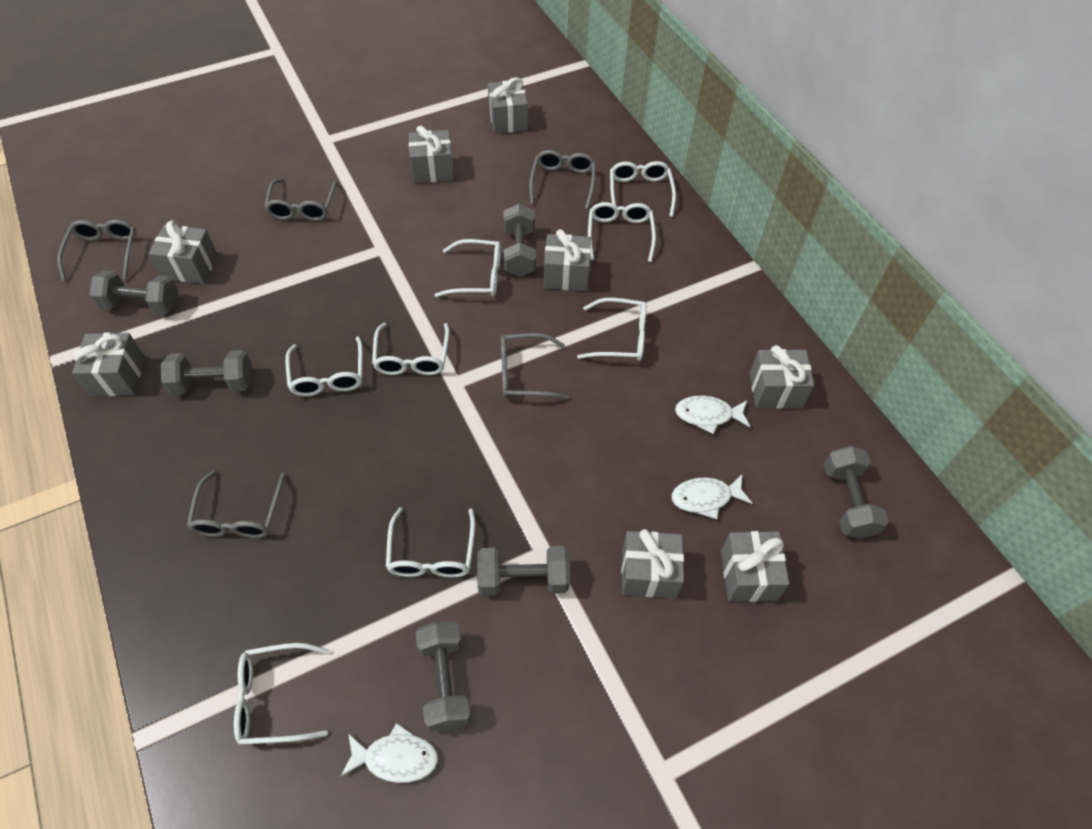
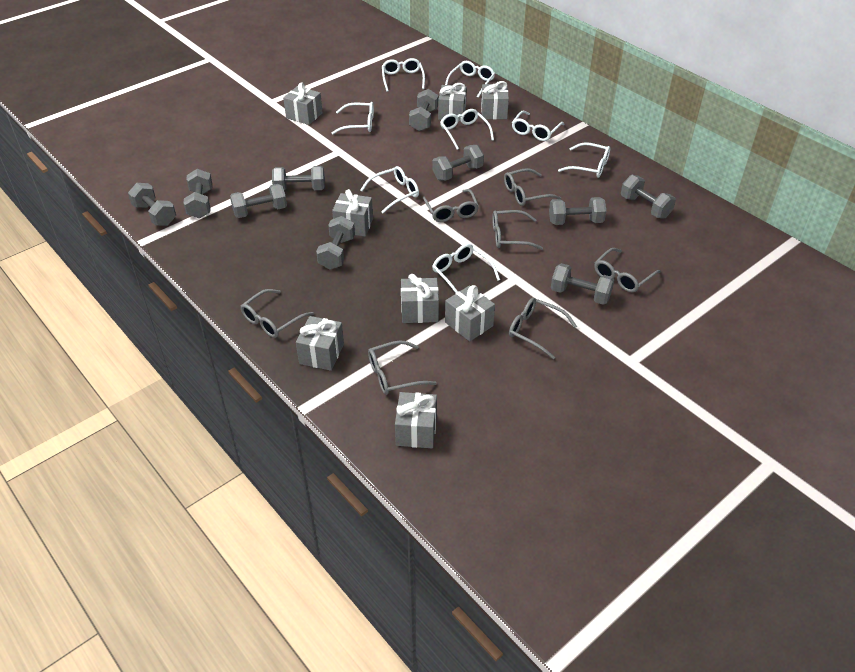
grey dumbbell: 6 -> 10
grey glasses: 5 -> 7
white fish: 3 -> 0

